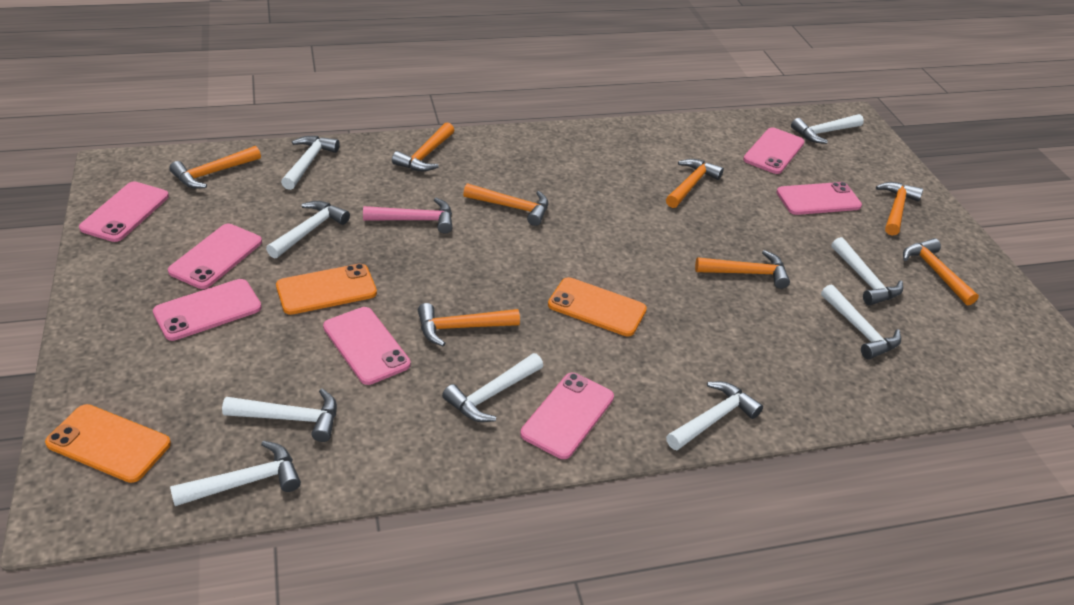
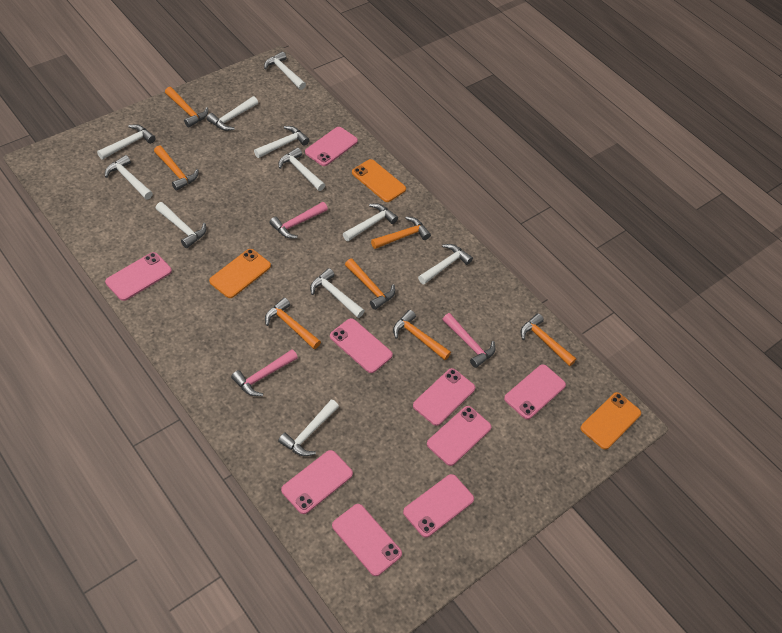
orange hammer: 8 -> 7
pink hammer: 1 -> 3
pink phone: 7 -> 9
white hammer: 9 -> 11

